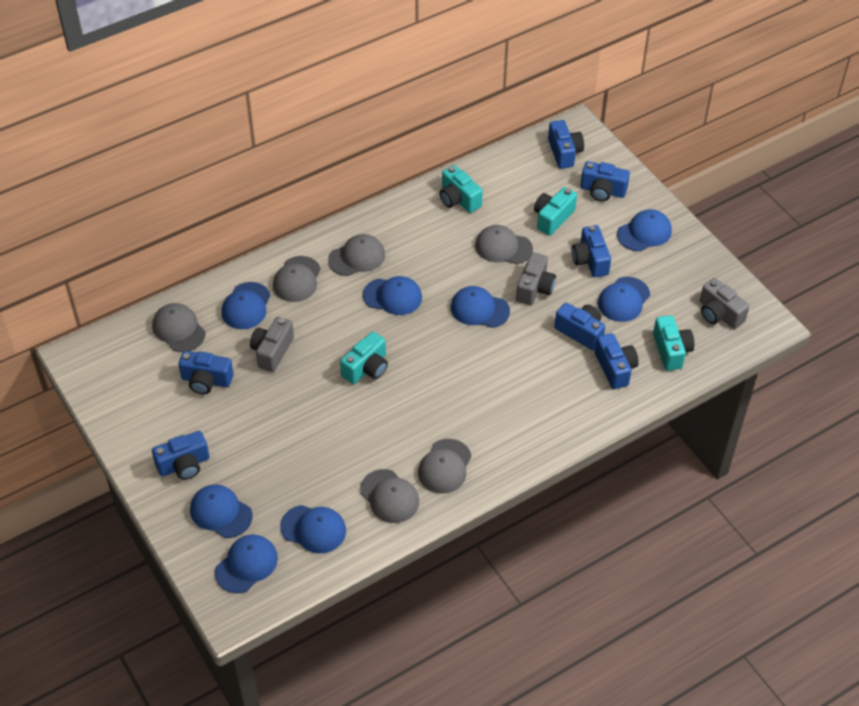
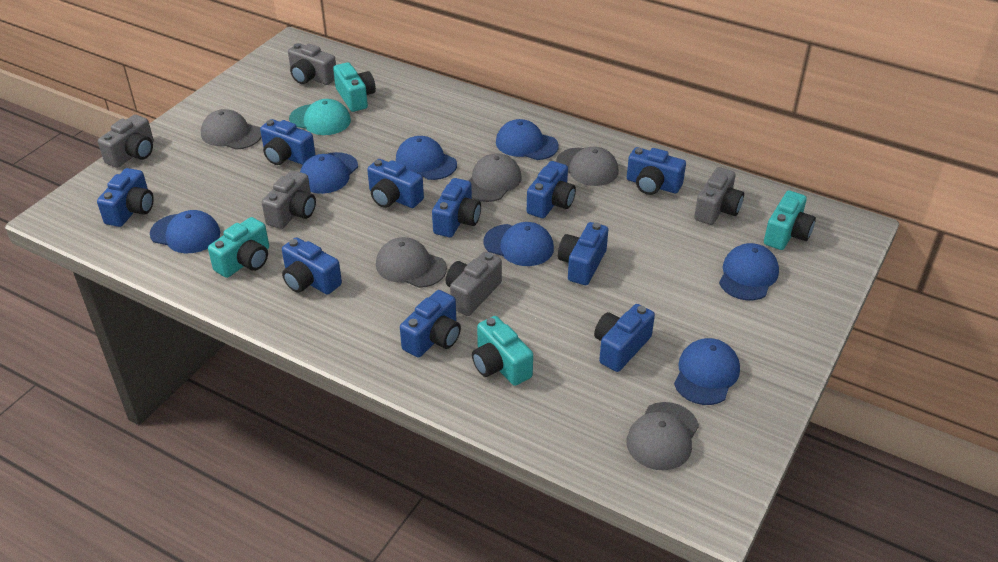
blue camera: 7 -> 10
blue cap: 8 -> 7
grey camera: 3 -> 5
grey cap: 6 -> 5
turquoise cap: 0 -> 1

